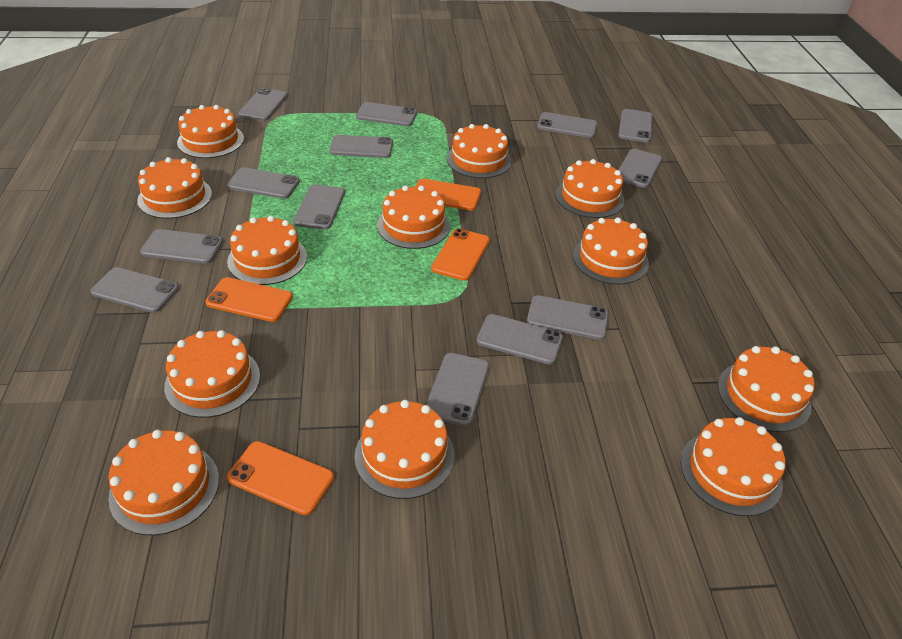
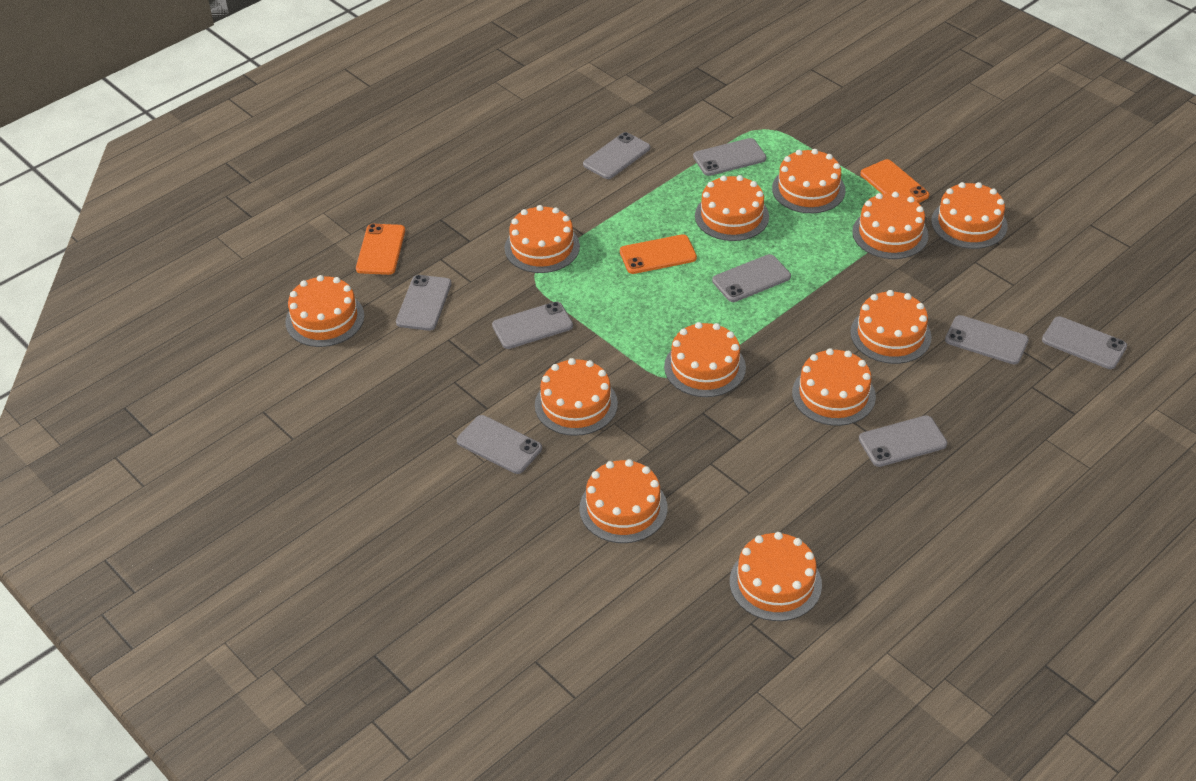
grey phone: 13 -> 9
orange phone: 4 -> 3

